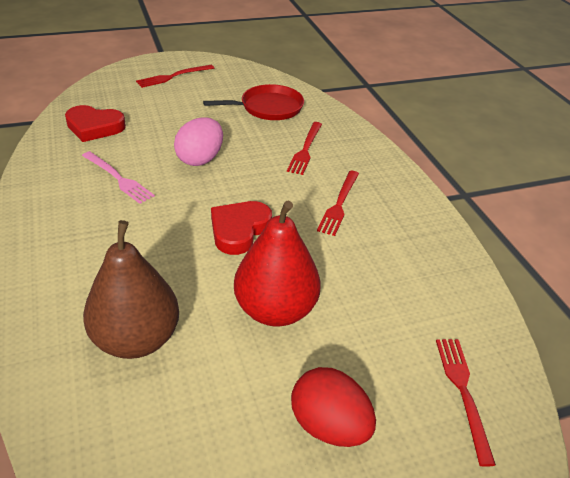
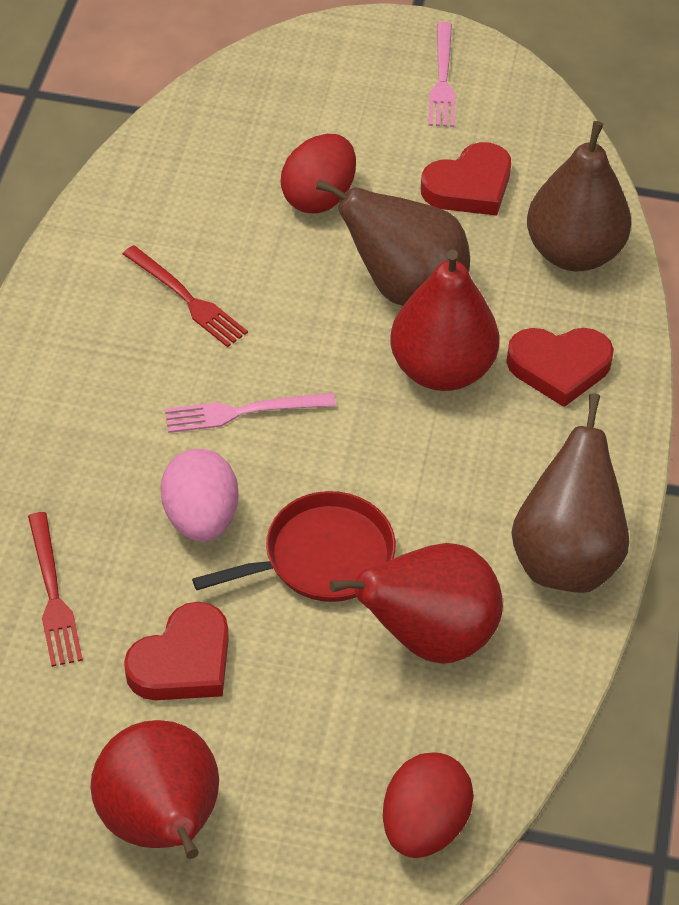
brown pear: 1 -> 3
pink fork: 1 -> 2
red egg: 1 -> 2
red fork: 4 -> 2
red heart: 2 -> 3
red pear: 1 -> 3

